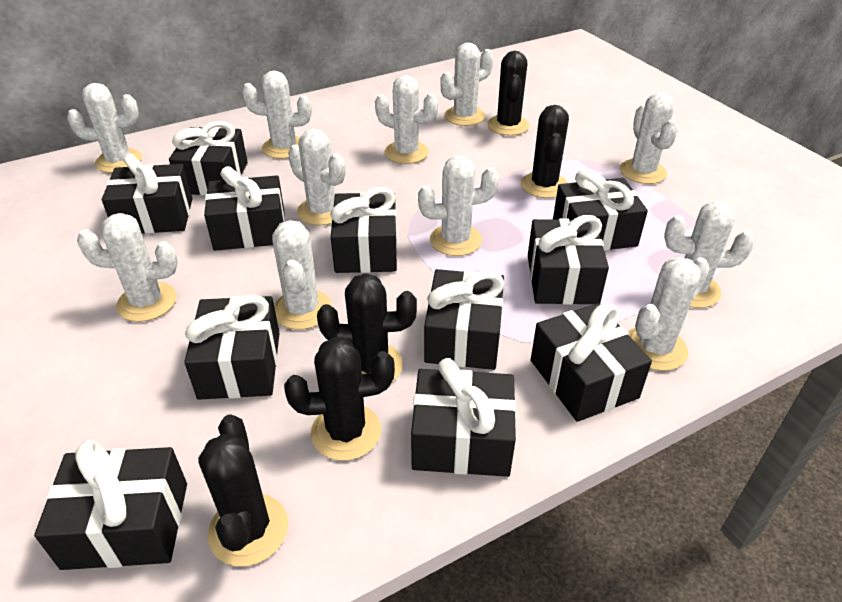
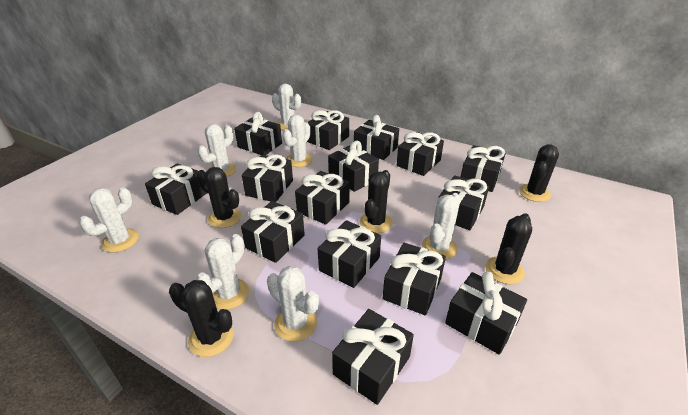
black gift: 11 -> 15
white cactus: 11 -> 7

